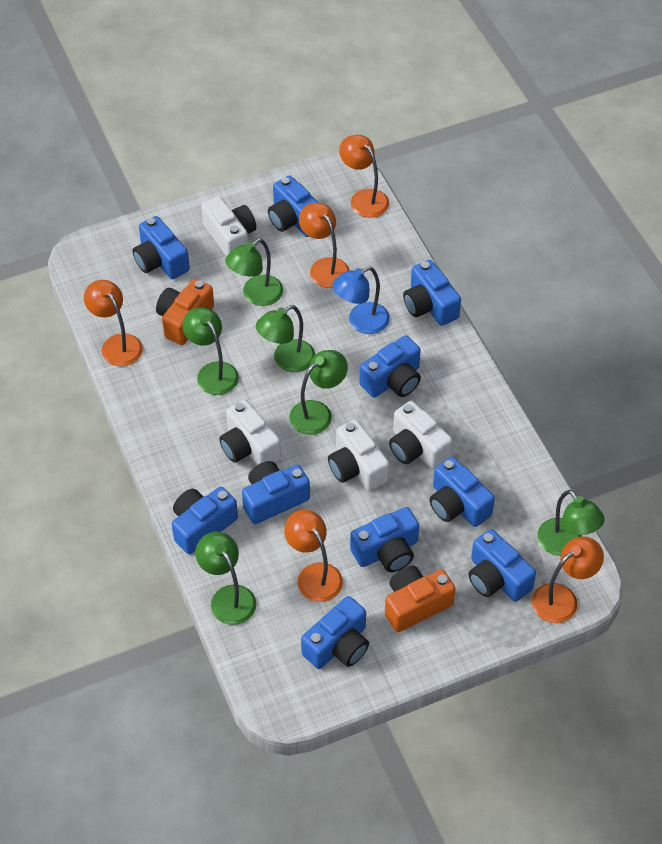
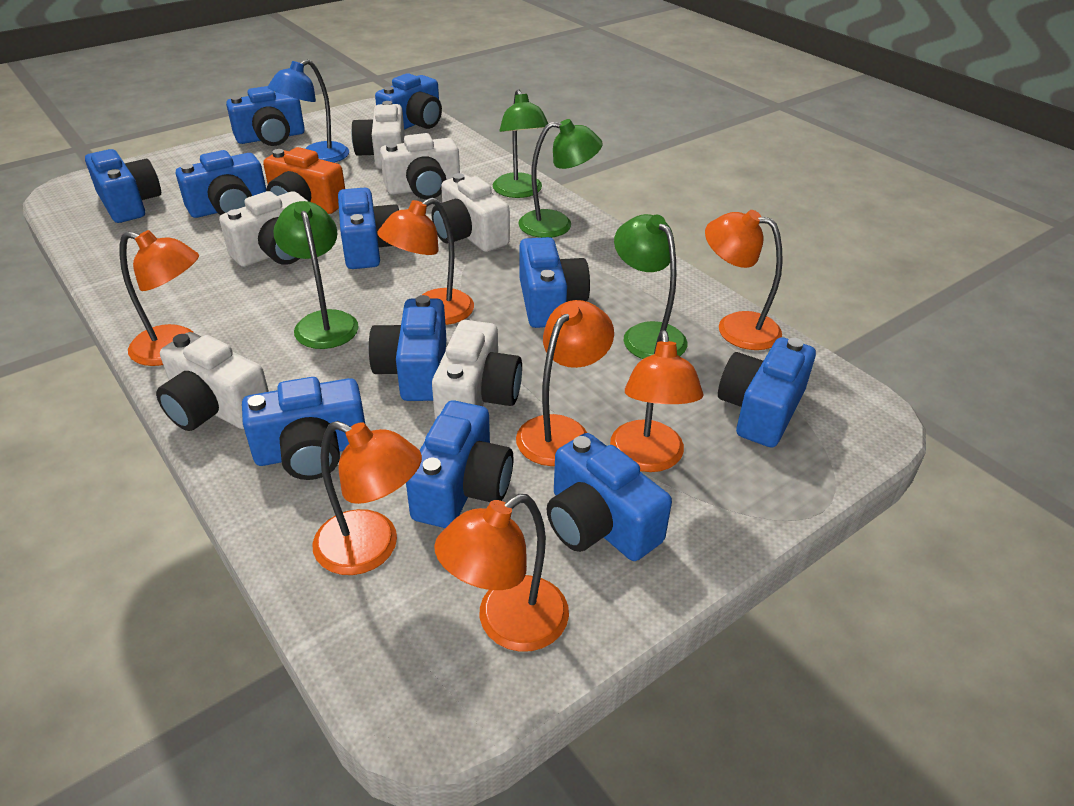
blue camera: 10 -> 11
green lamp: 6 -> 4
orange camera: 2 -> 1
orange lamp: 5 -> 7
white camera: 4 -> 6

